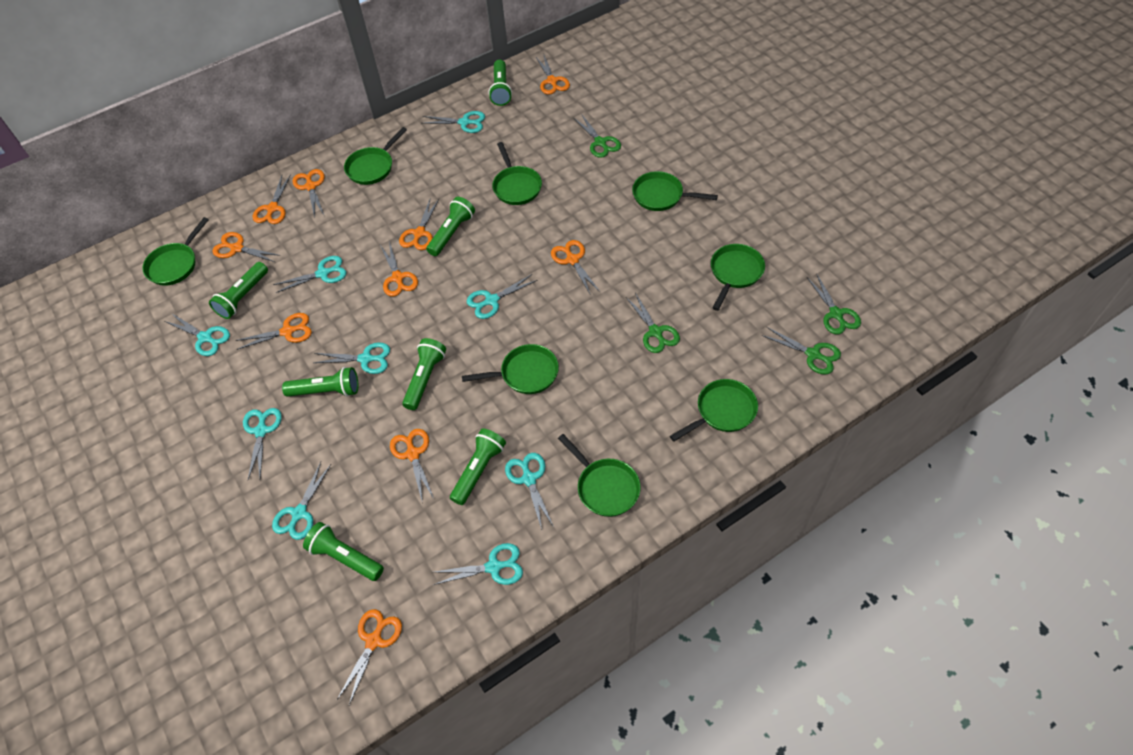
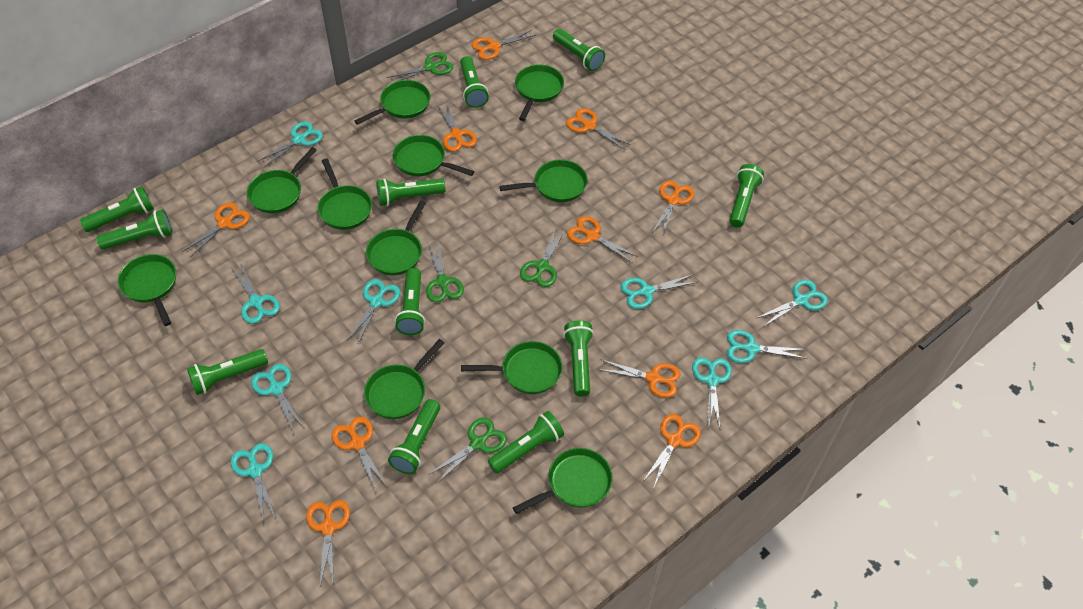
green flashlight: 7 -> 11
green pan: 8 -> 11

